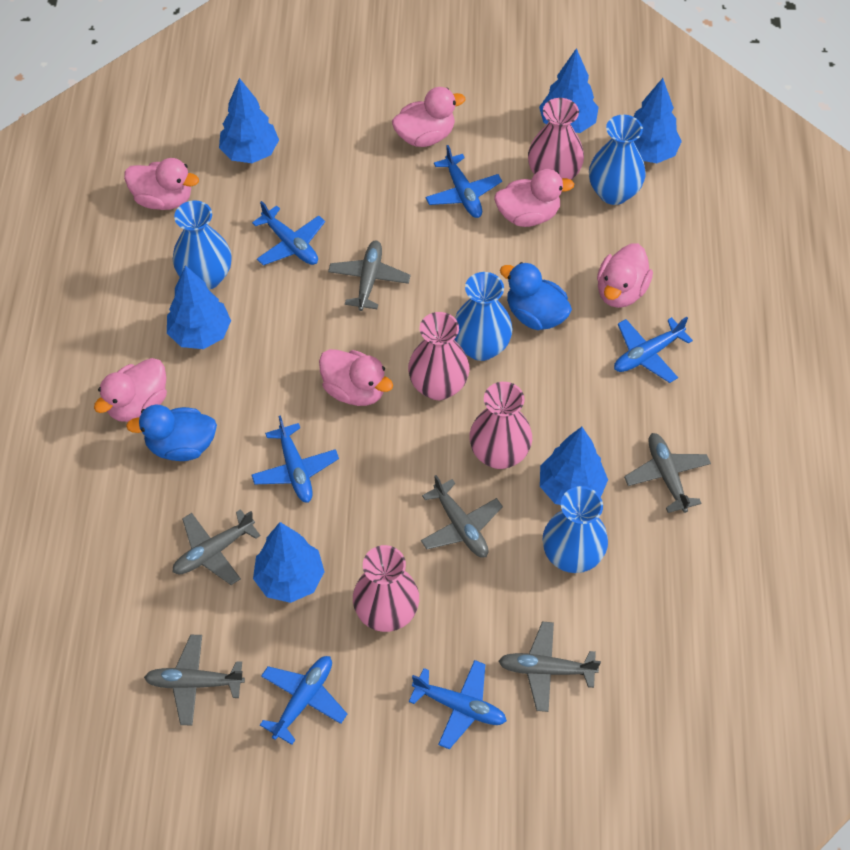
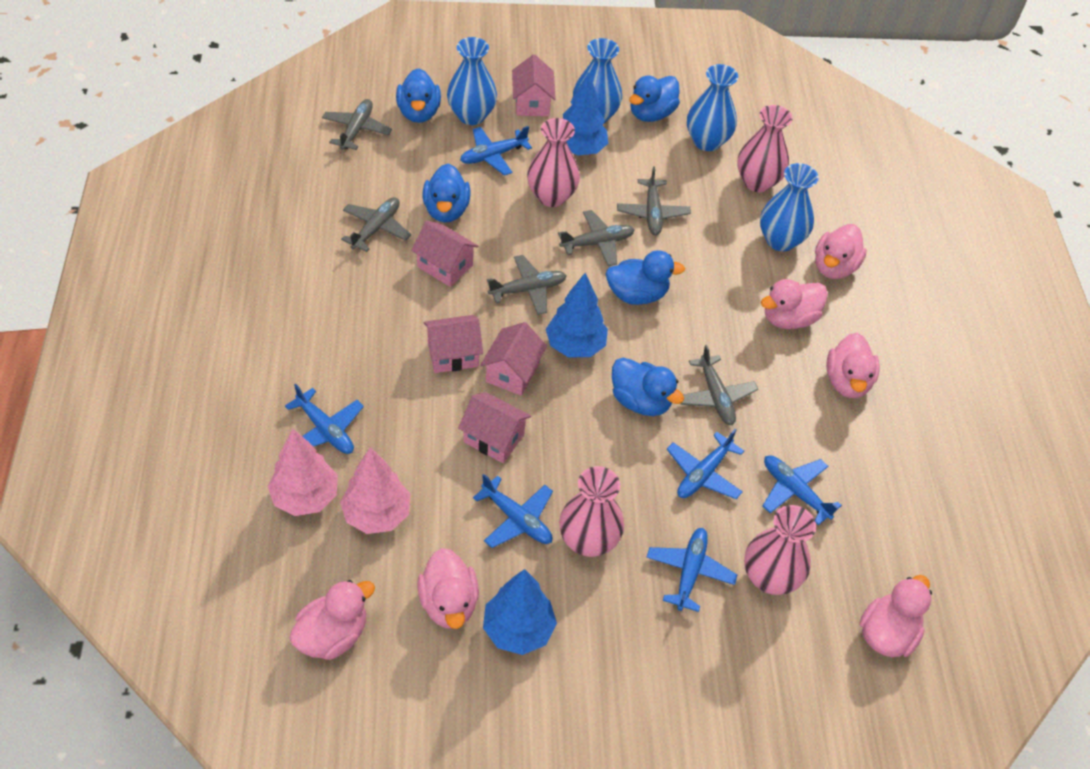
blue duck: 2 -> 5
blue tree: 6 -> 3
pink house: 0 -> 5
pink tree: 0 -> 2

